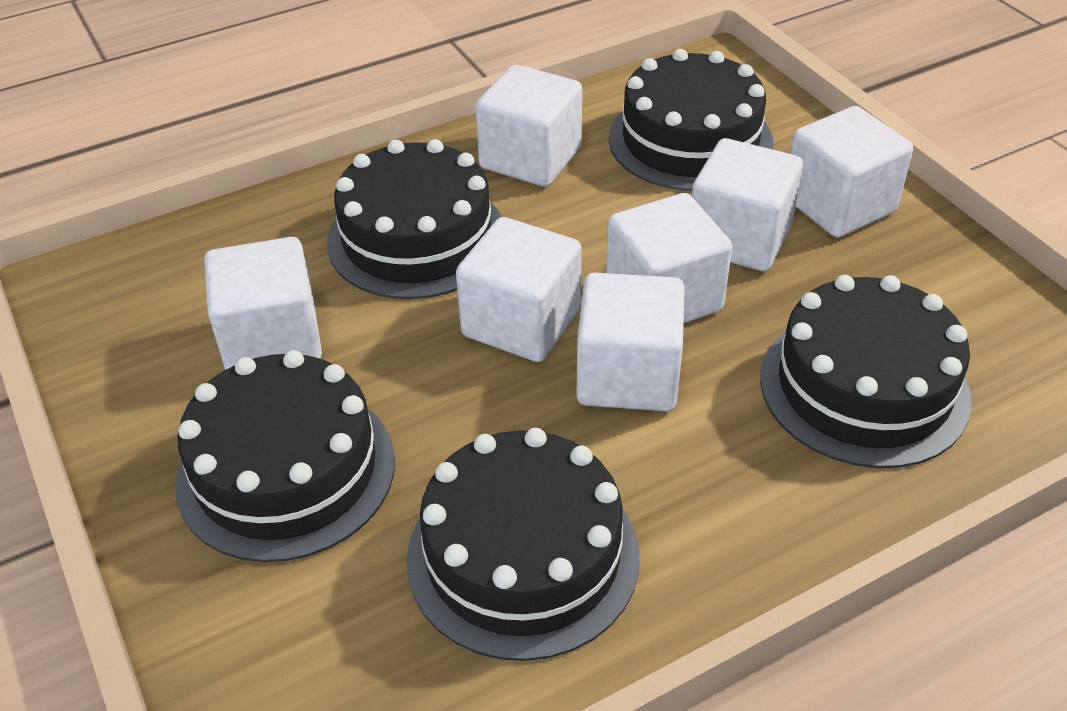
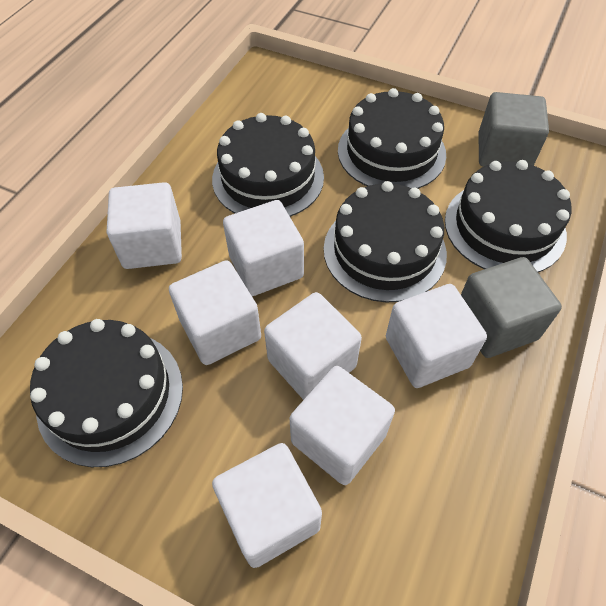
grey cube: 0 -> 2

